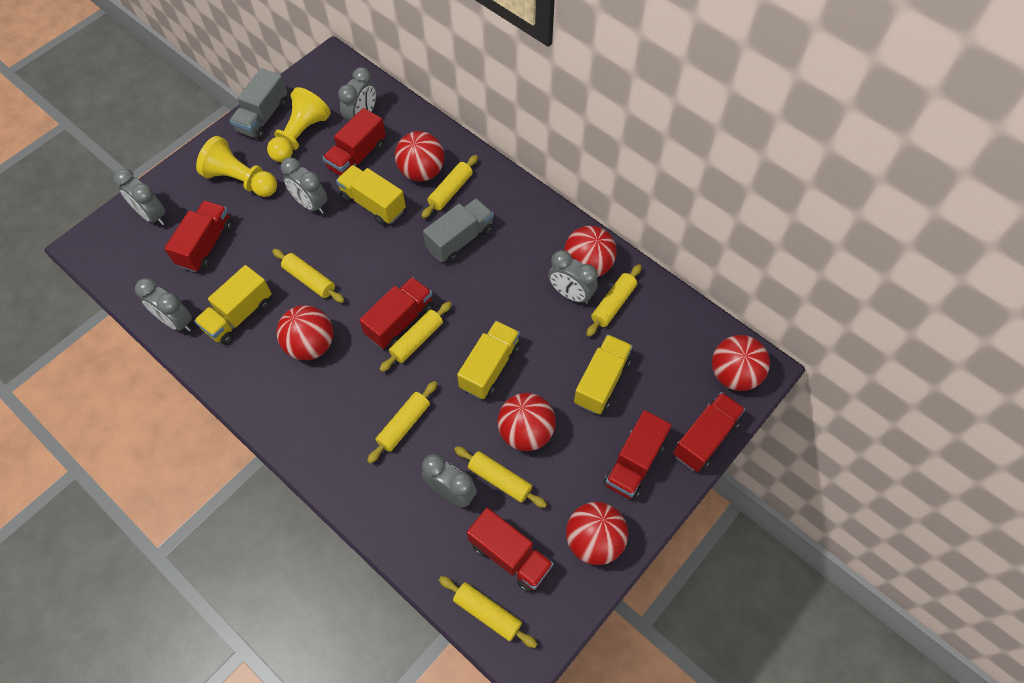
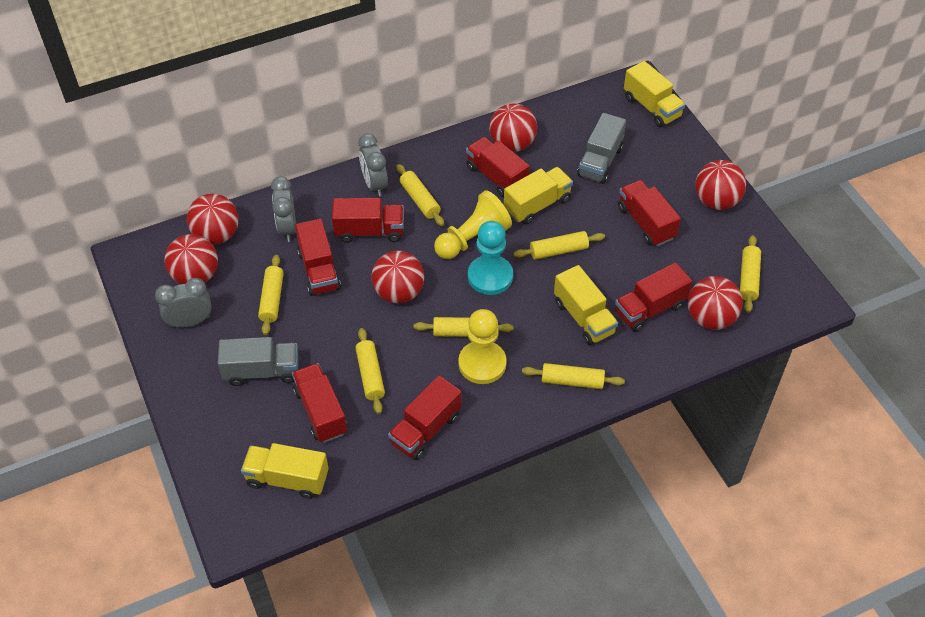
grey clock: 6 -> 3
red truck: 6 -> 7
turquoise pawn: 0 -> 1

